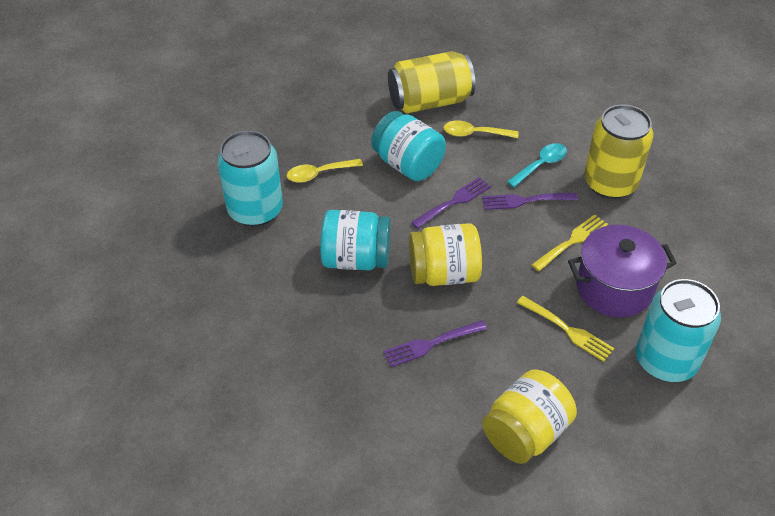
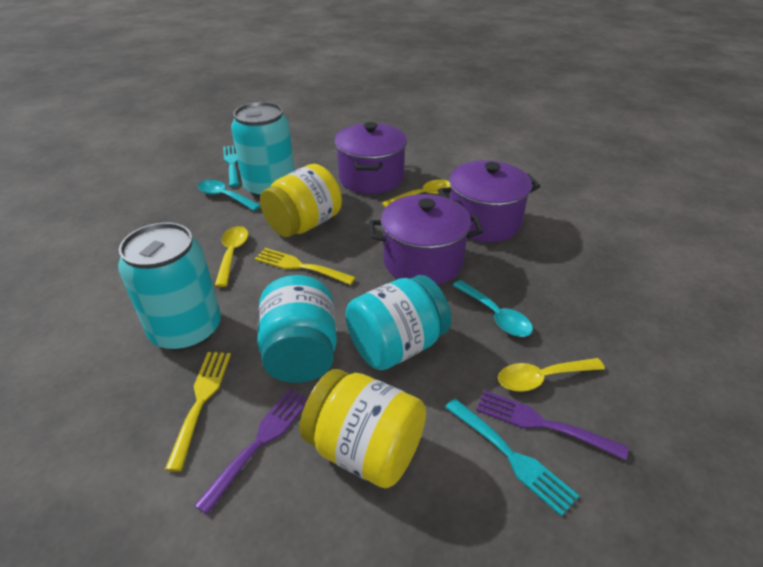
purple fork: 3 -> 2
purple pot: 1 -> 3
turquoise fork: 0 -> 2
turquoise spoon: 1 -> 2
yellow can: 2 -> 0
yellow spoon: 2 -> 3

